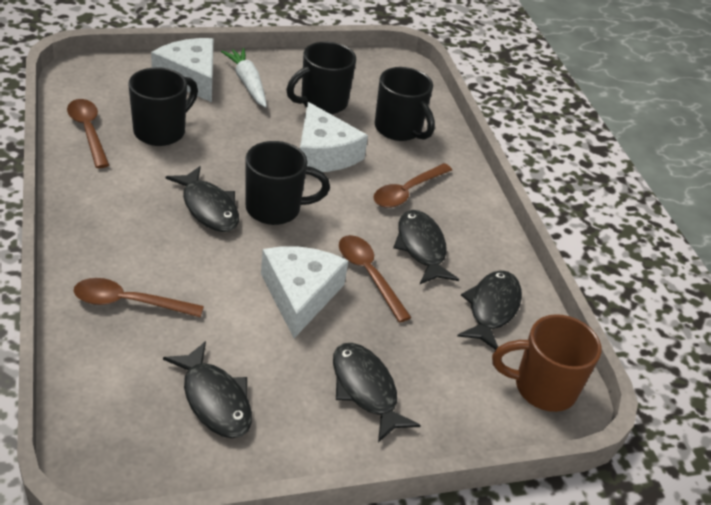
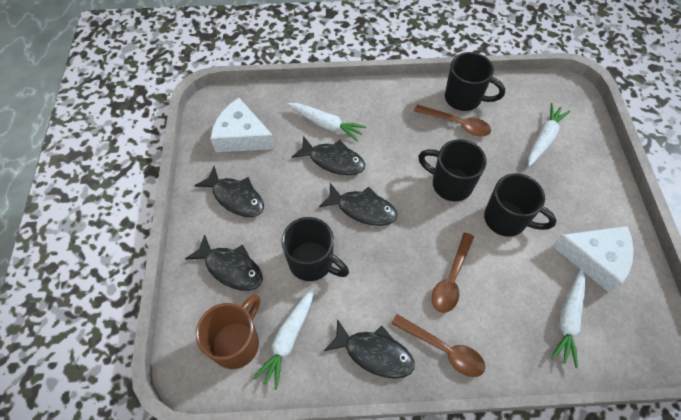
brown spoon: 4 -> 3
white carrot: 1 -> 4
white cheese: 3 -> 2

